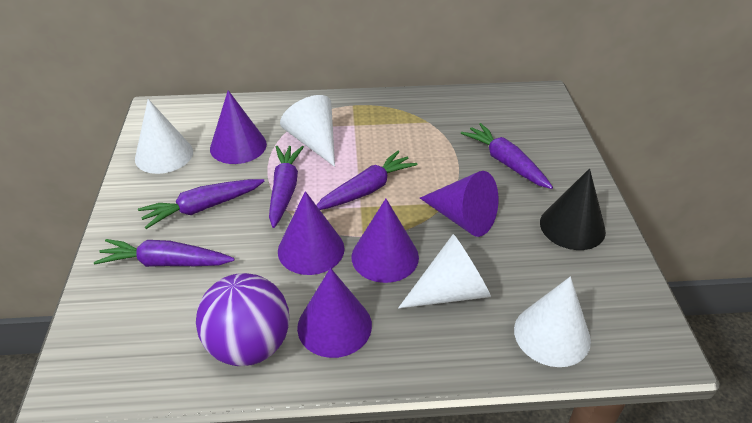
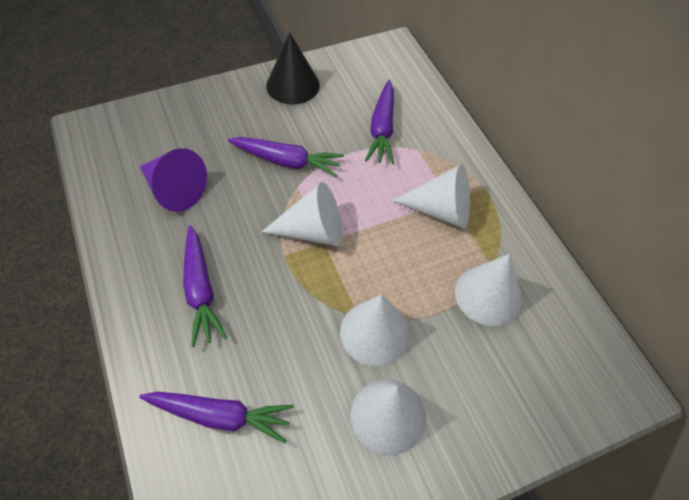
purple ball: 1 -> 0
purple carrot: 5 -> 4
purple cone: 5 -> 1
white cone: 4 -> 5

